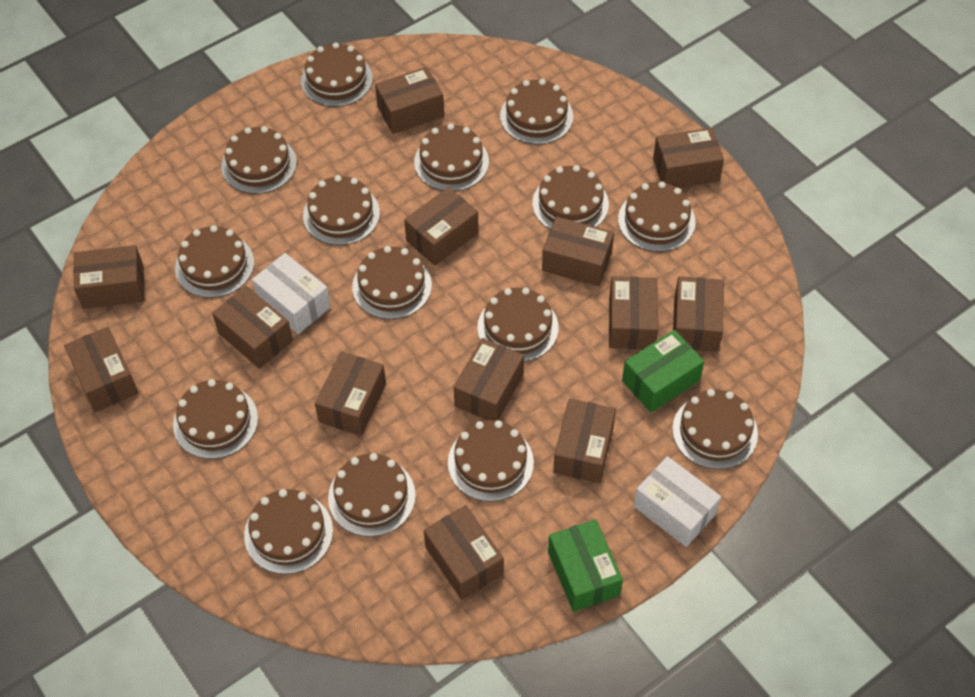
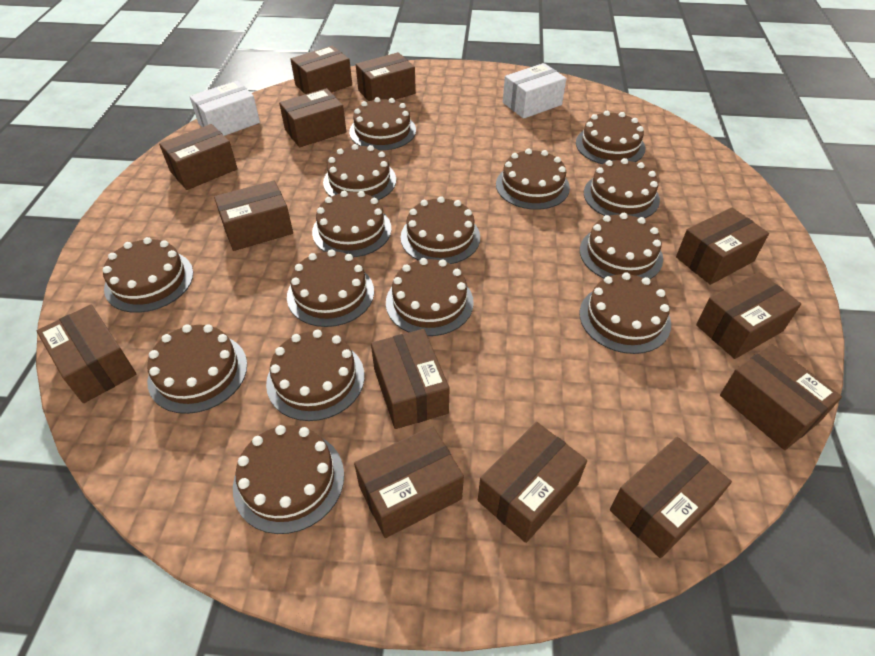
green box: 2 -> 0

